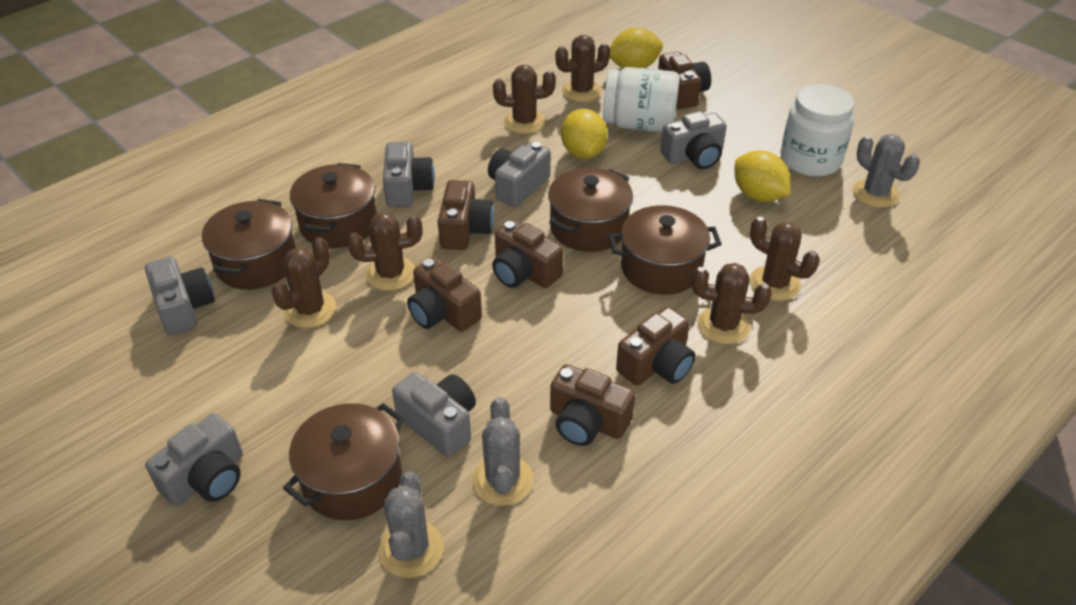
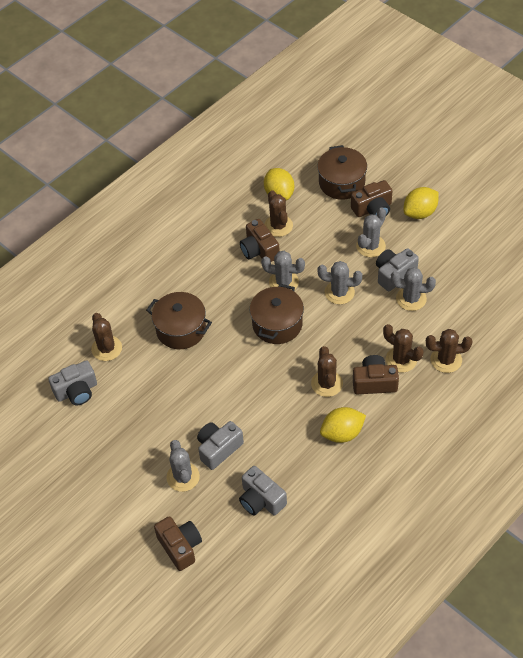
brown cactus: 6 -> 5
brown camera: 6 -> 4
brown pot: 5 -> 3
grey cactus: 3 -> 5
grey camera: 6 -> 4
white jar: 2 -> 0

